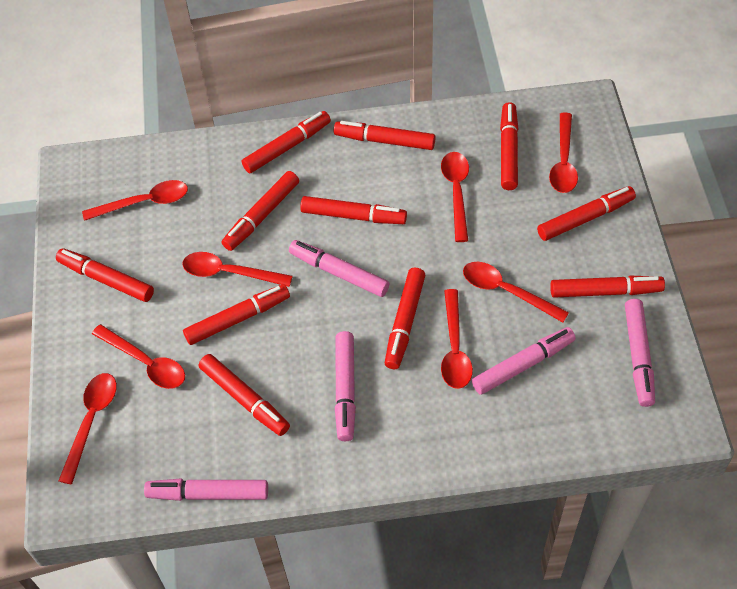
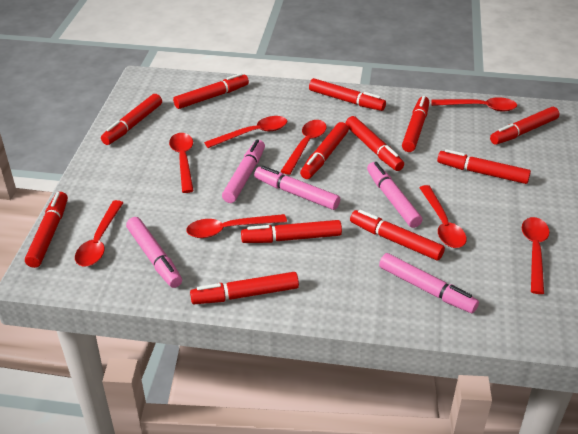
red marker: 11 -> 12

